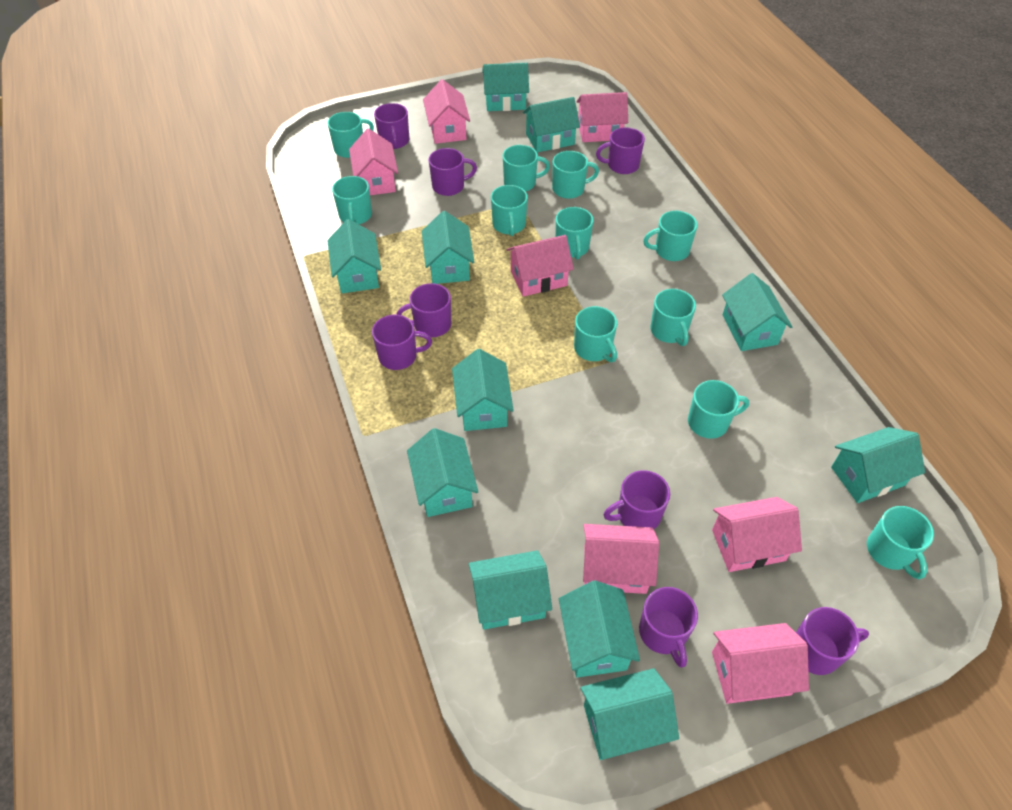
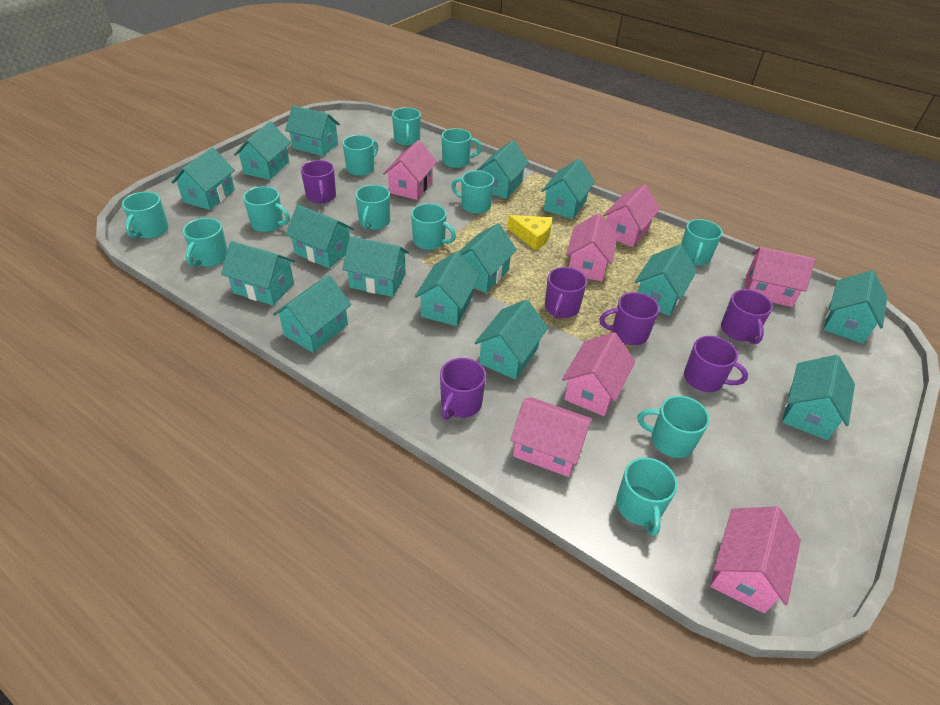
purple mug: 8 -> 6
turquoise house: 11 -> 15
turquoise mug: 11 -> 12
yellow cheese: 0 -> 1

